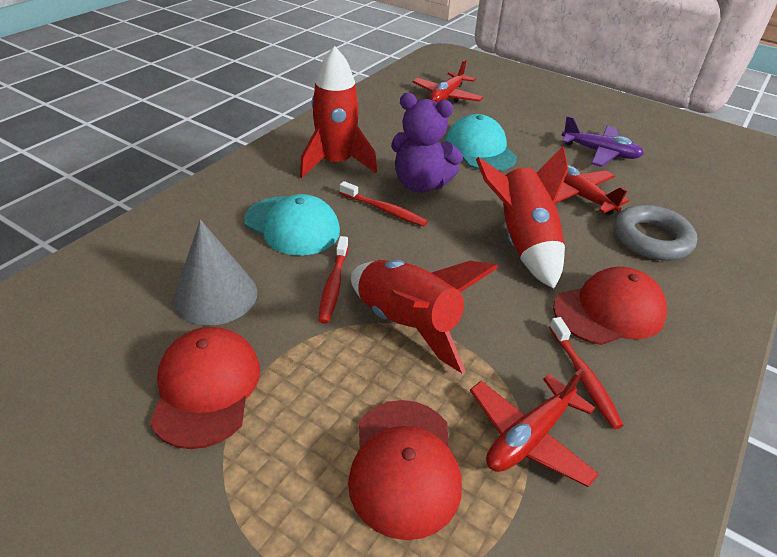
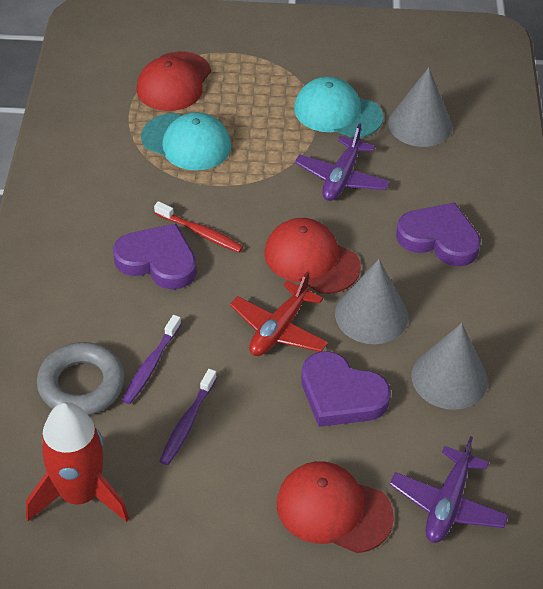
grey cone: 1 -> 3
purple heart: 0 -> 3
purple plane: 1 -> 2
purple teddy bear: 1 -> 0
purple toothbrush: 0 -> 2
red plane: 3 -> 1
red rocket: 3 -> 1
red toothbrush: 3 -> 1

